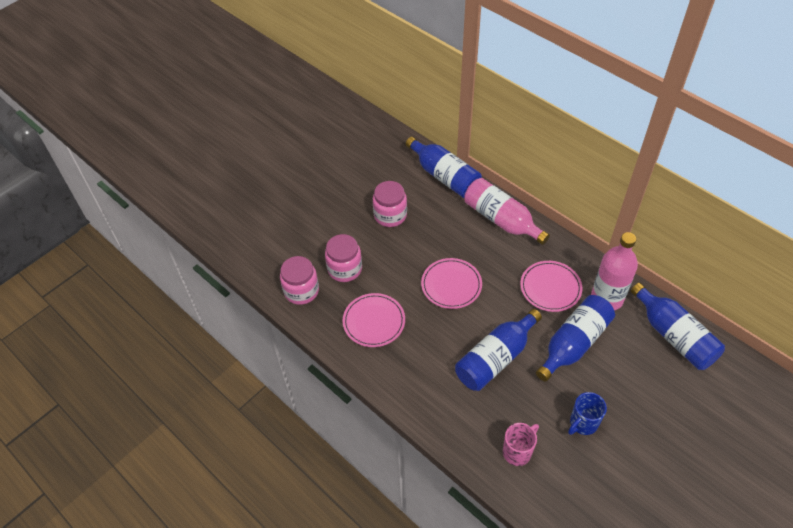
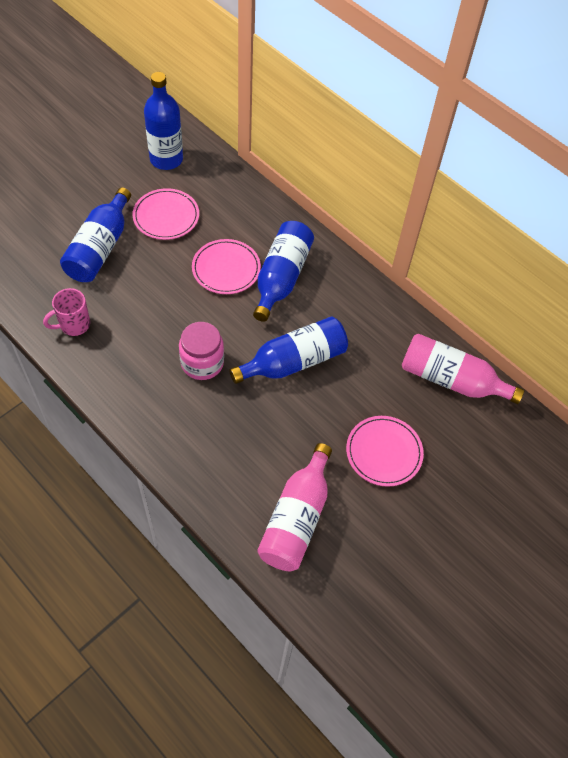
blue mug: 1 -> 0
pink jar: 3 -> 1

